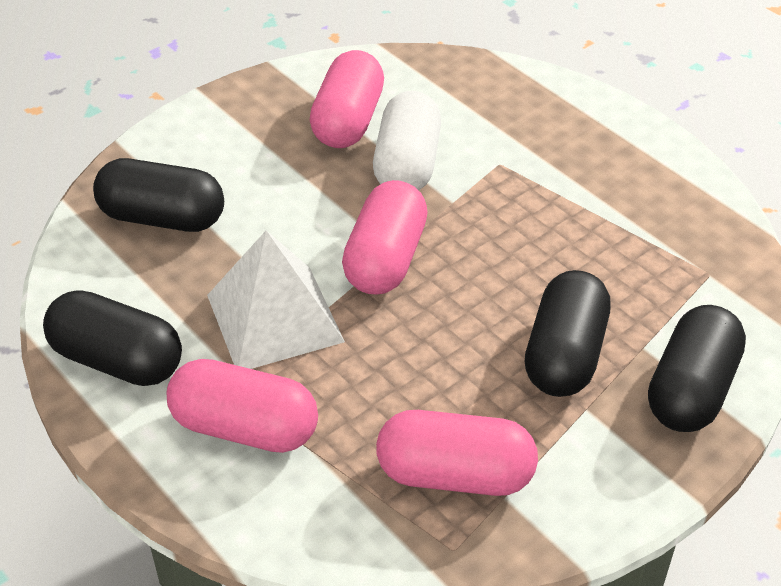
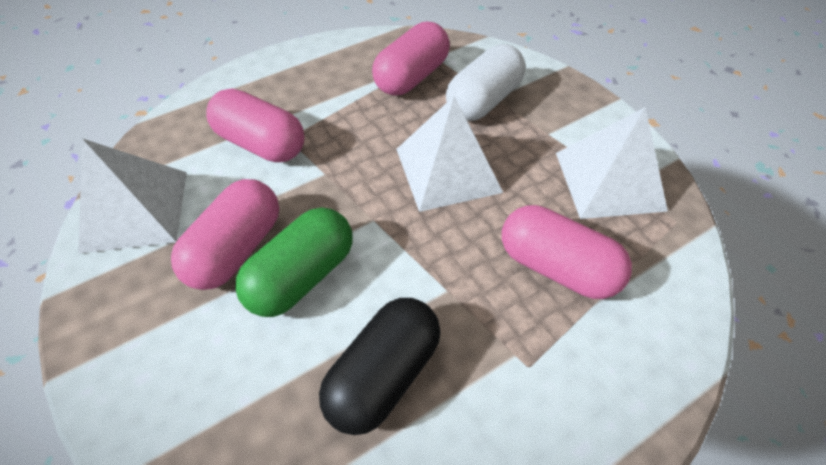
black capsule: 4 -> 1
green capsule: 0 -> 1
white pyramid: 1 -> 3

